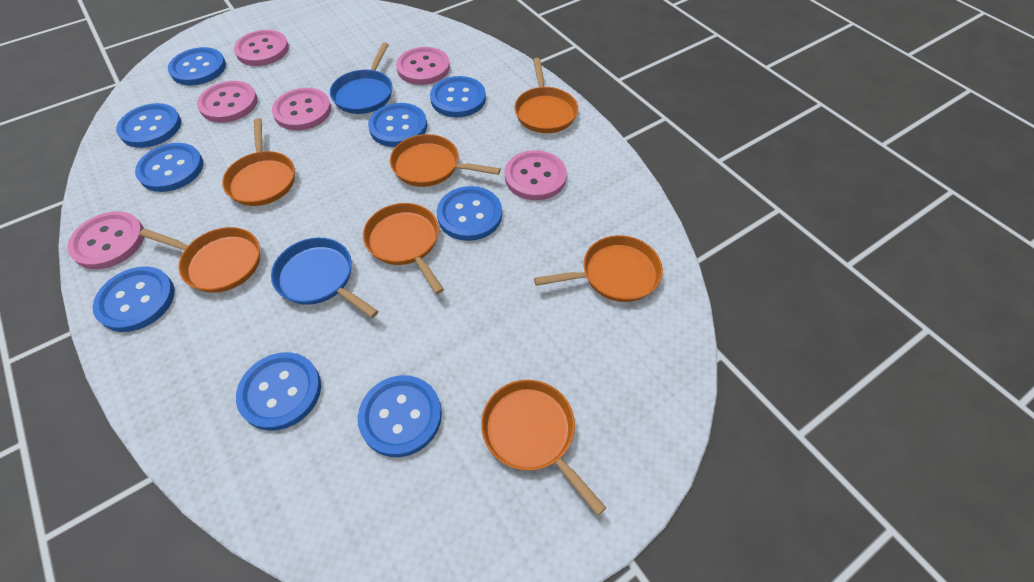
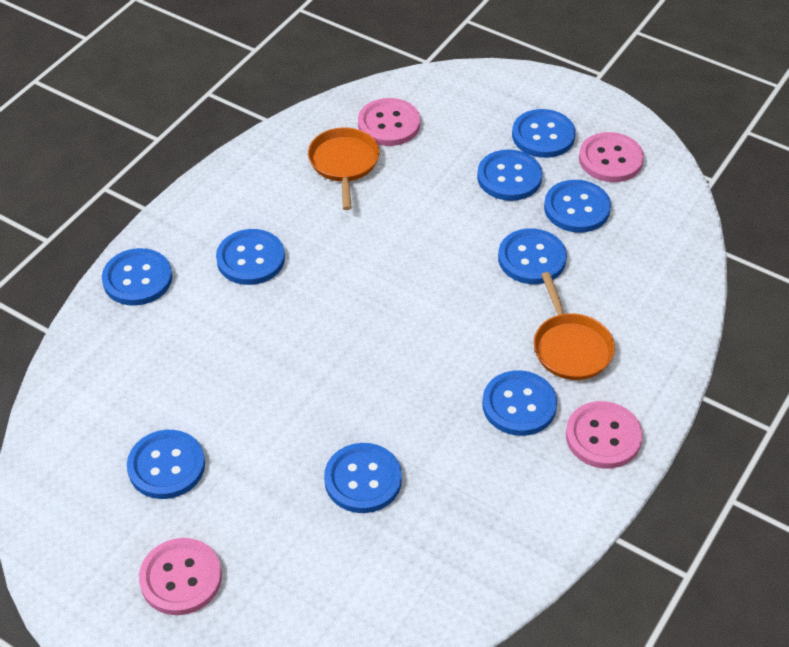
blue pan: 2 -> 0
orange pan: 7 -> 2
pink button: 6 -> 4

